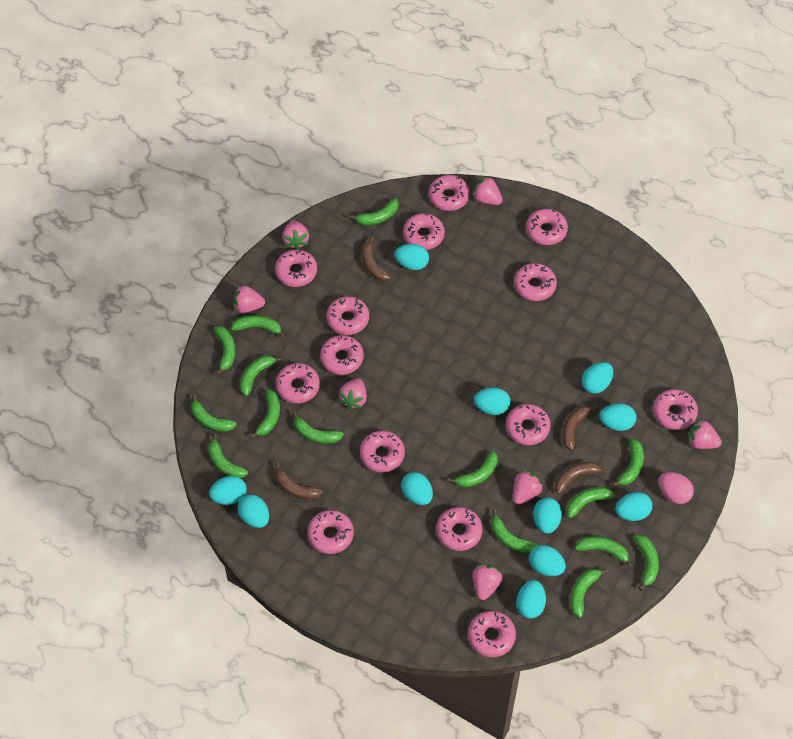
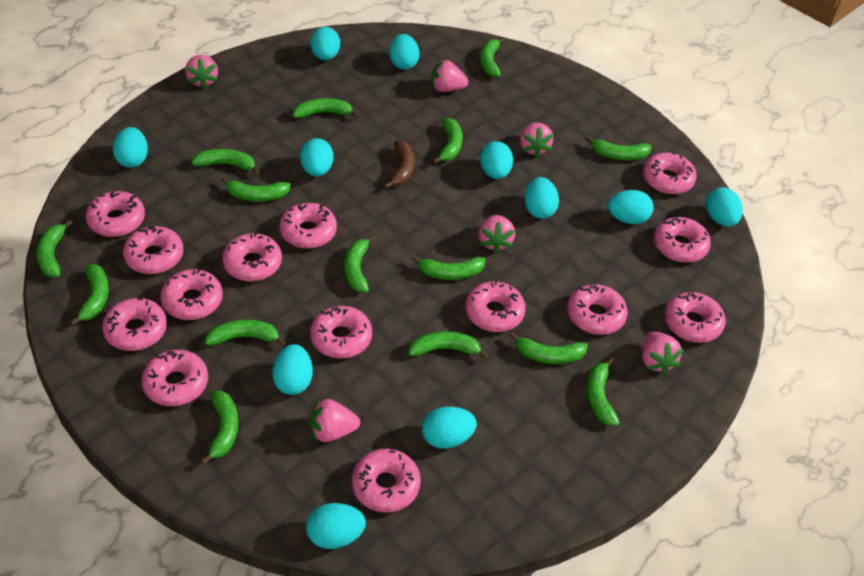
brown banana: 4 -> 1
pink egg: 1 -> 0
pink strawberry: 7 -> 6

